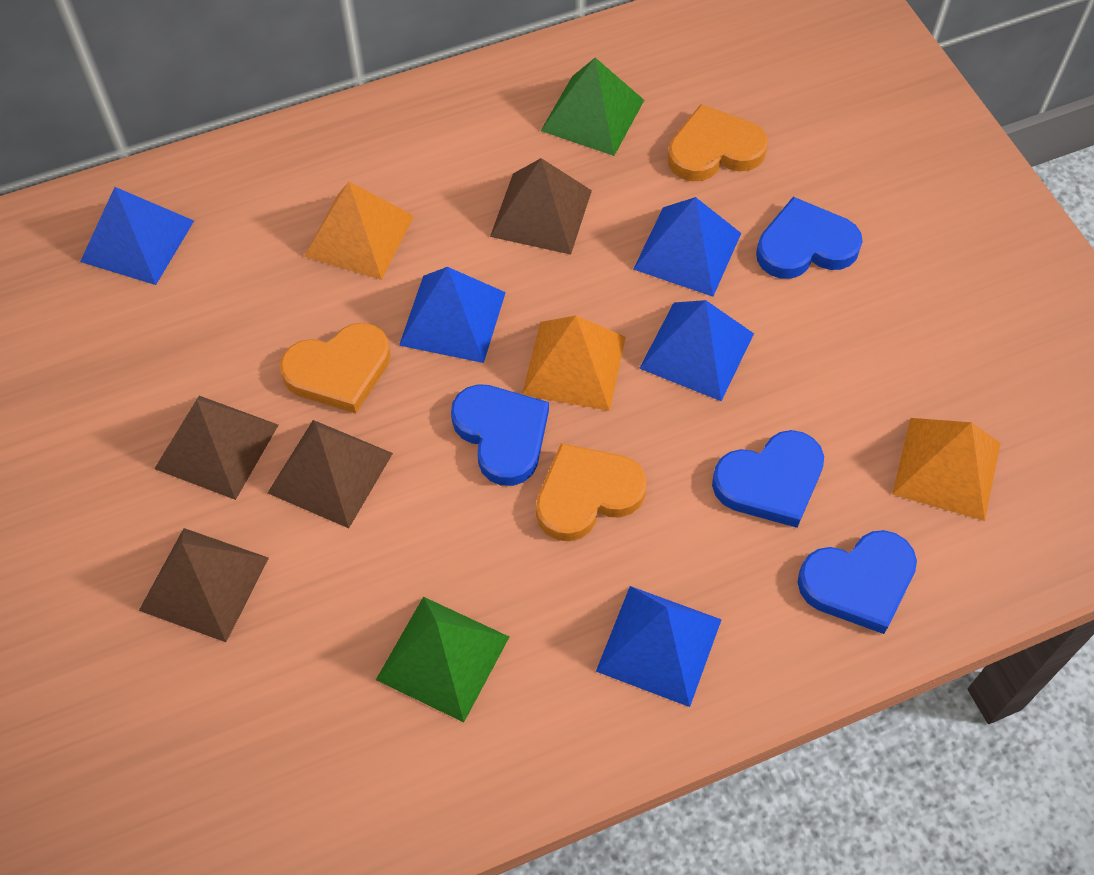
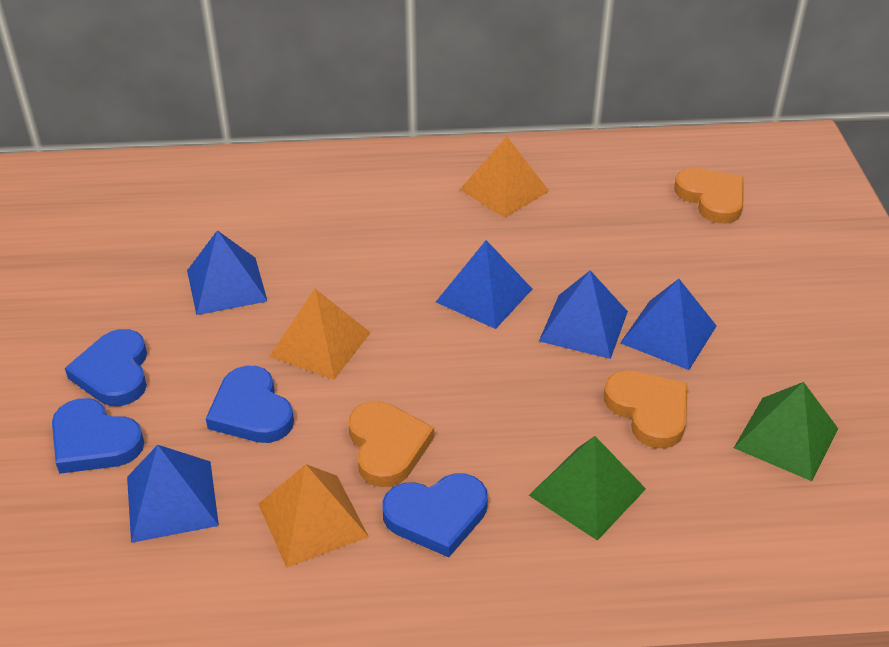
brown pyramid: 4 -> 0

